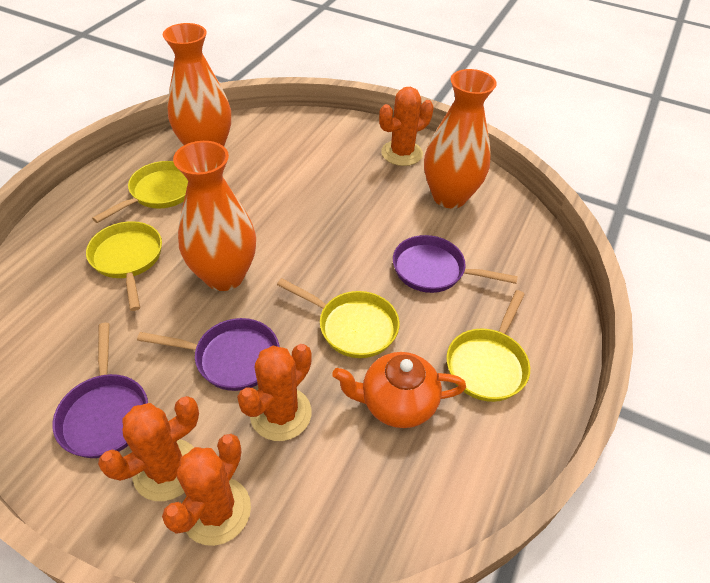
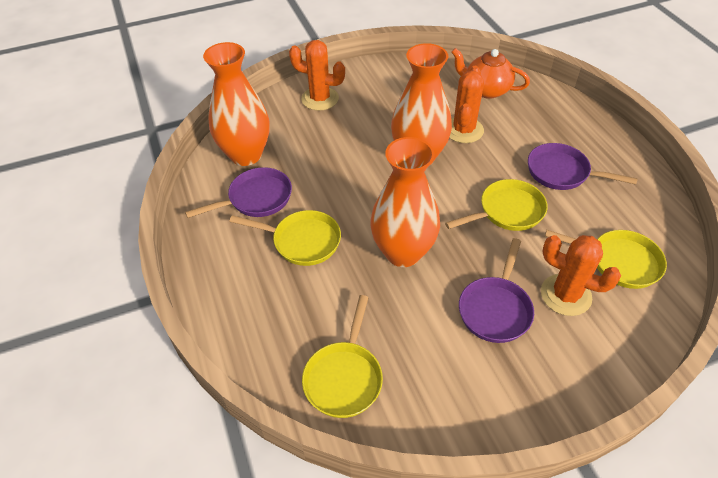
orange cactus: 4 -> 3

